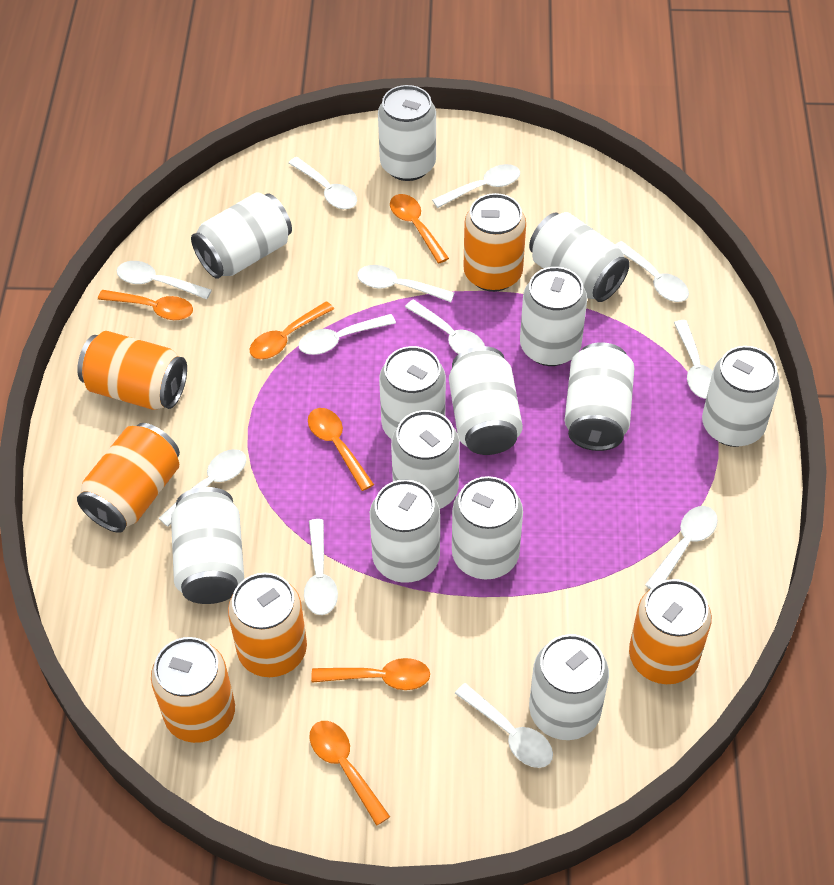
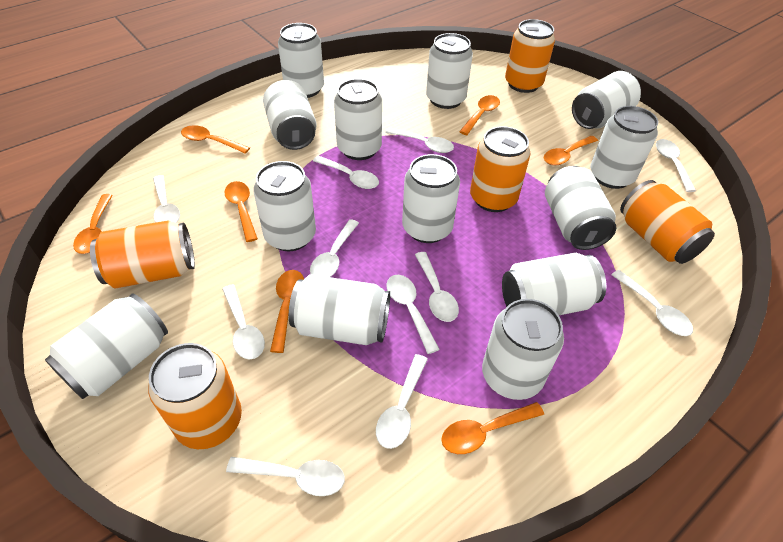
orange can: 6 -> 5
orange spoon: 6 -> 7
white spoon: 12 -> 11

